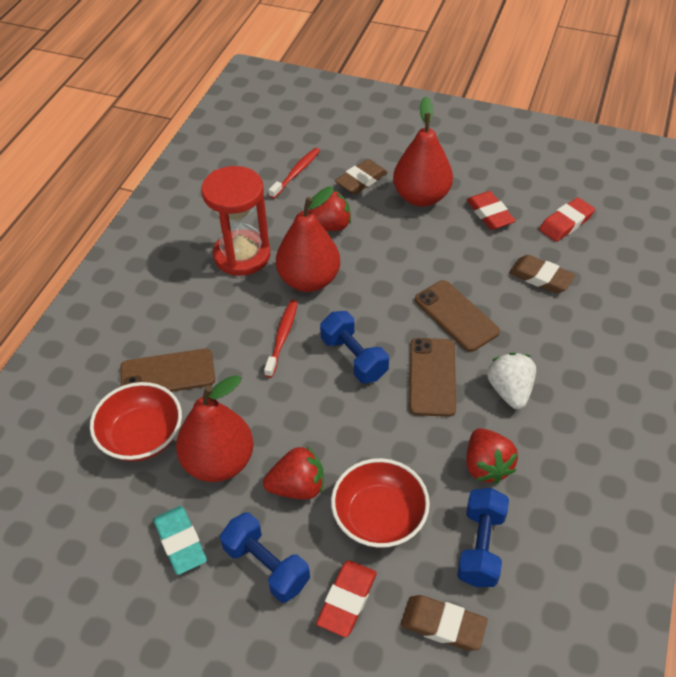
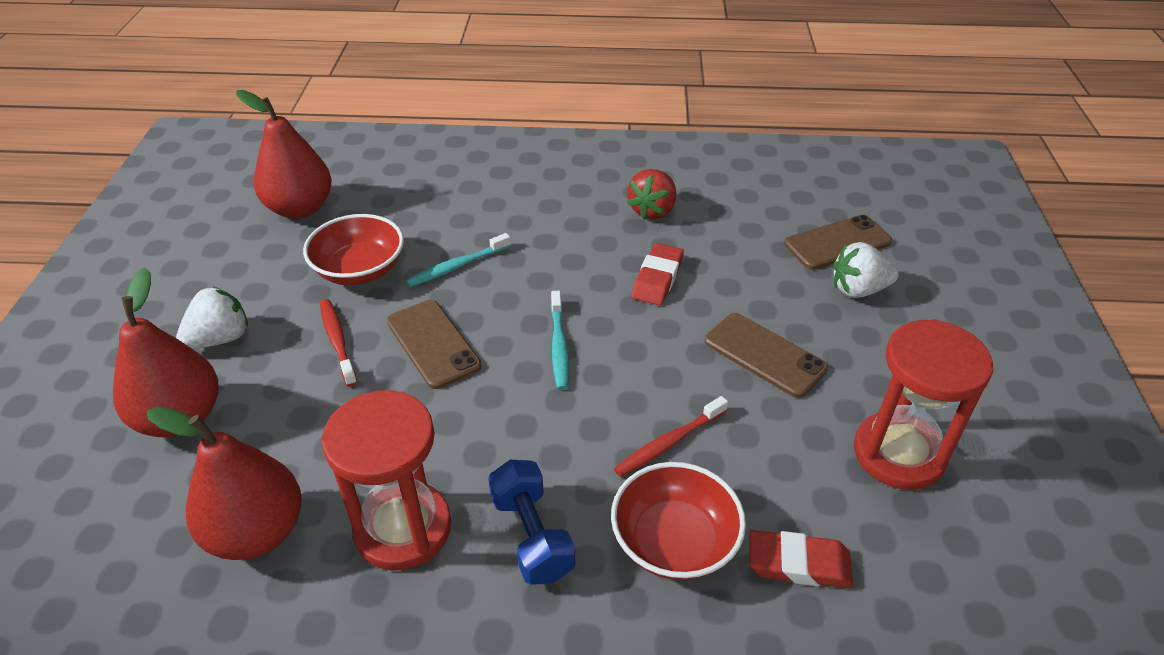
blue dumbbell: 3 -> 1
brown eraser: 3 -> 0
red eraser: 3 -> 2
red hourglass: 1 -> 2
red strawberry: 3 -> 1
turquoise eraser: 1 -> 0
turquoise toothbrush: 0 -> 2
white strawberry: 1 -> 2

